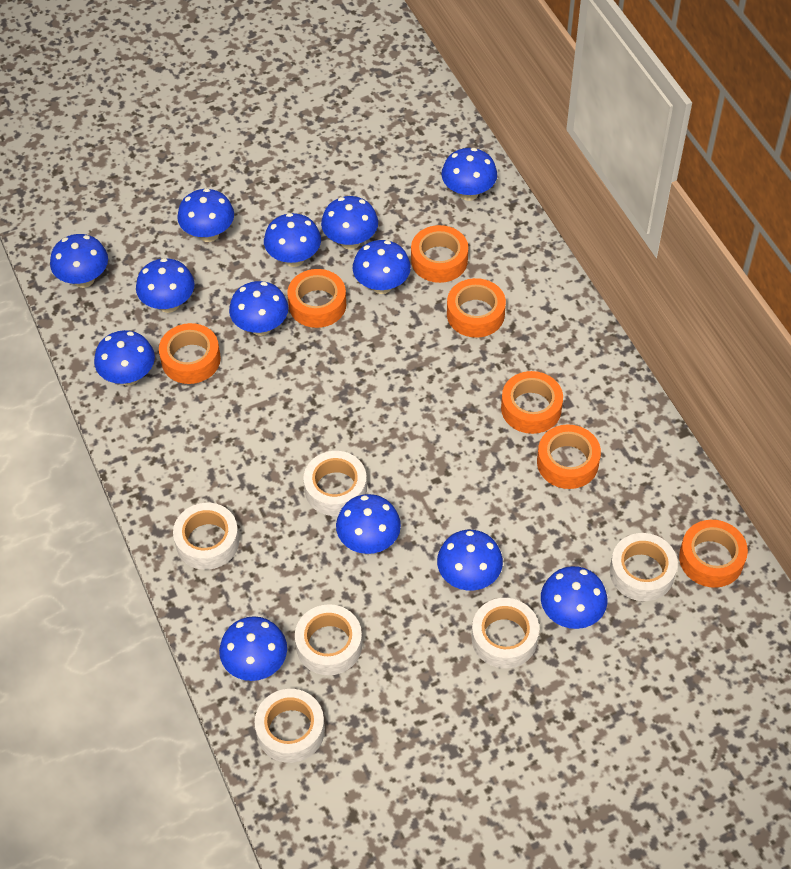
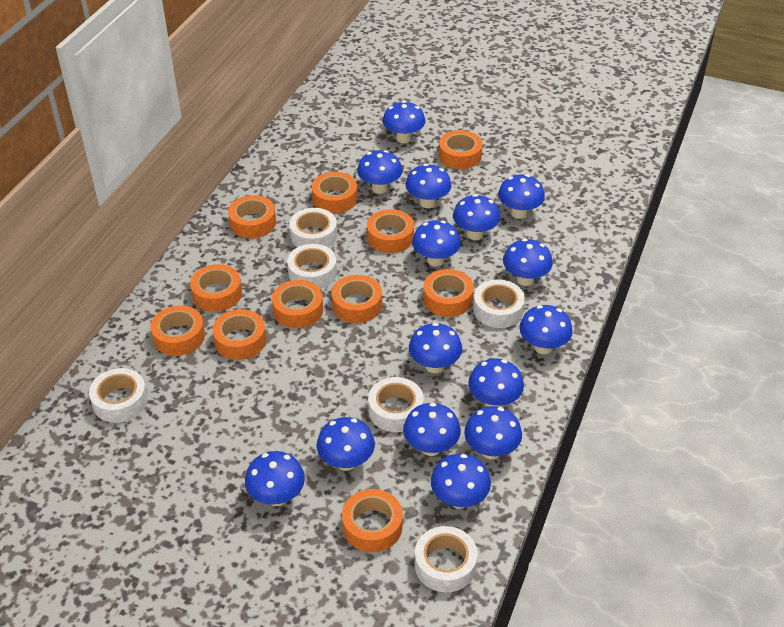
blue mushroom: 13 -> 15
orange tape: 7 -> 11

